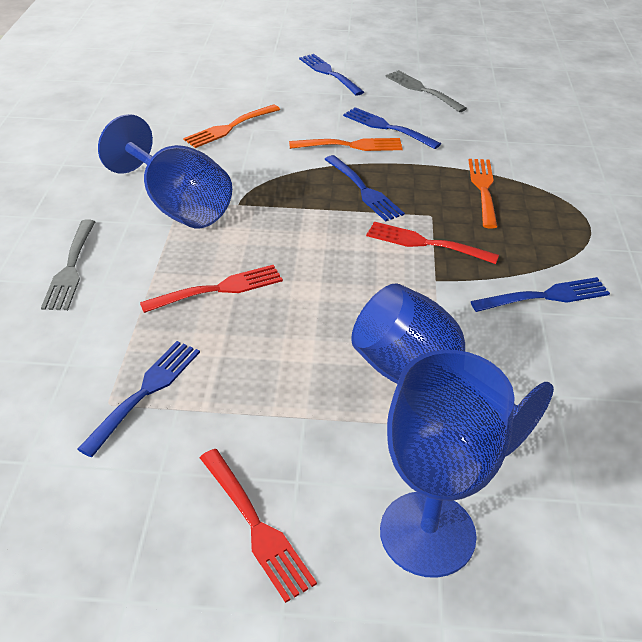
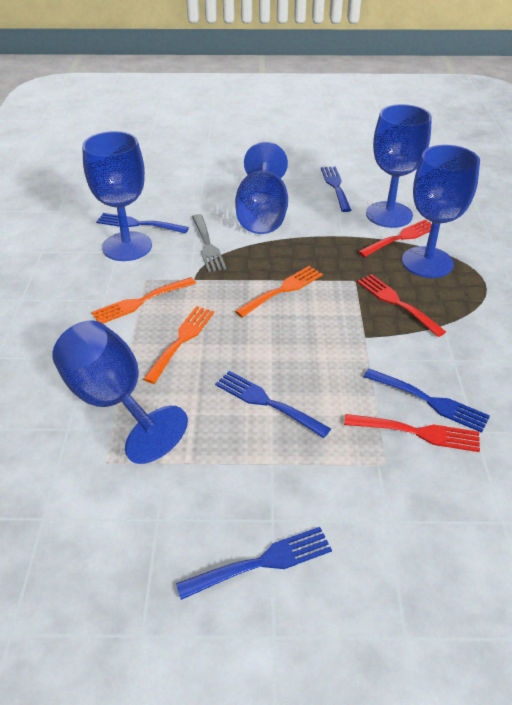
blue goblet: 3 -> 5
grey fork: 2 -> 1

